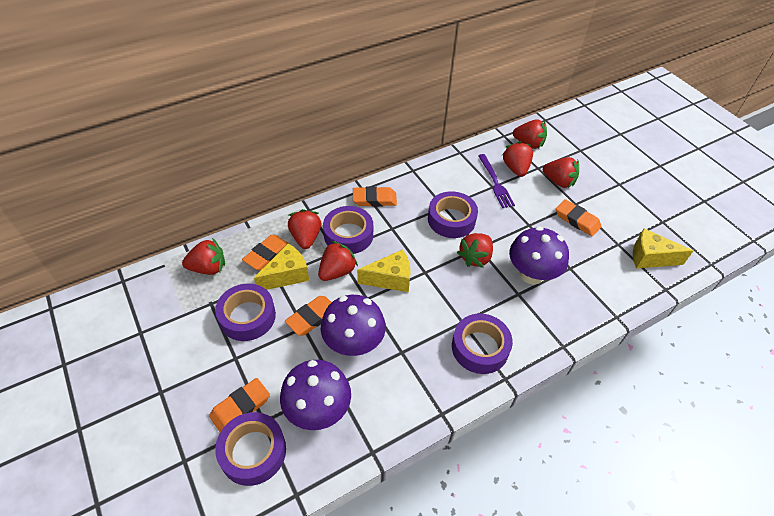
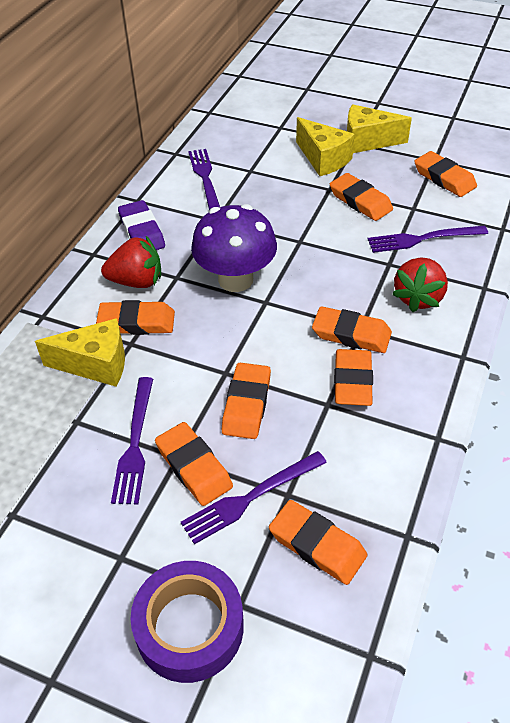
orange eraser: 5 -> 8
purple eraser: 0 -> 1
purple fork: 1 -> 4
purple mushroom: 3 -> 1
purple tape: 5 -> 1
red strawberry: 7 -> 2

